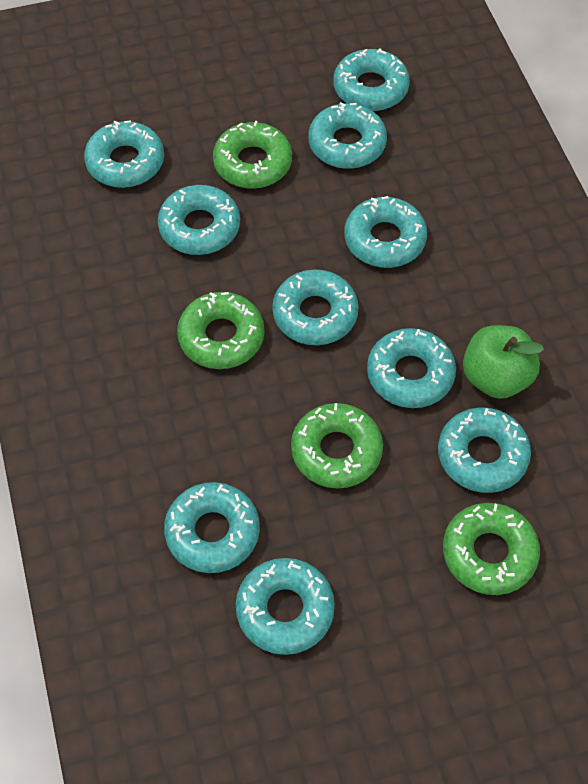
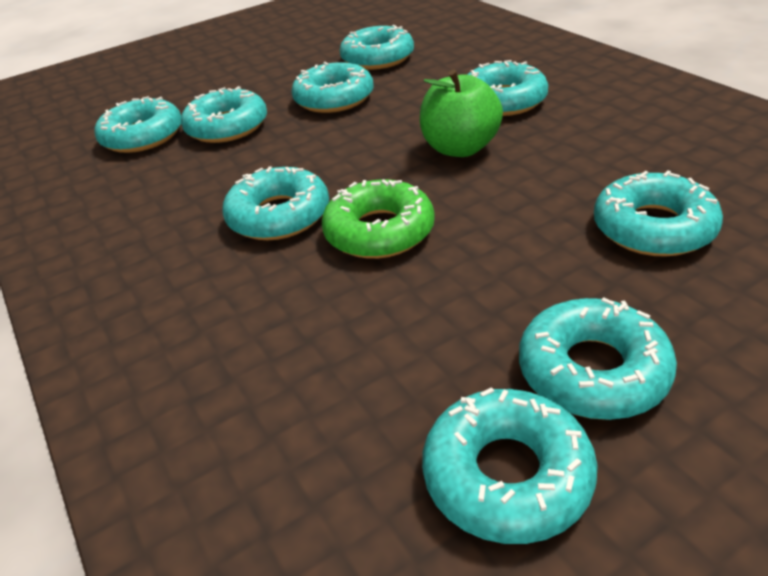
green donut: 4 -> 1
turquoise donut: 10 -> 9

